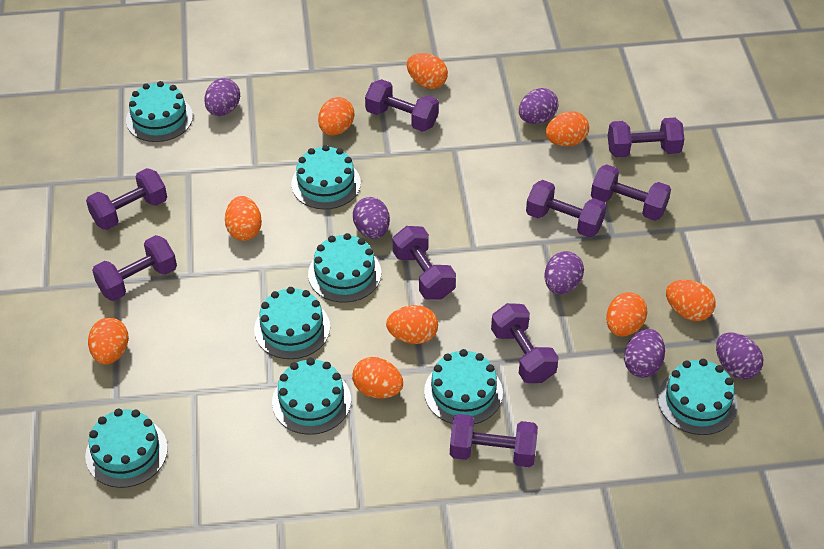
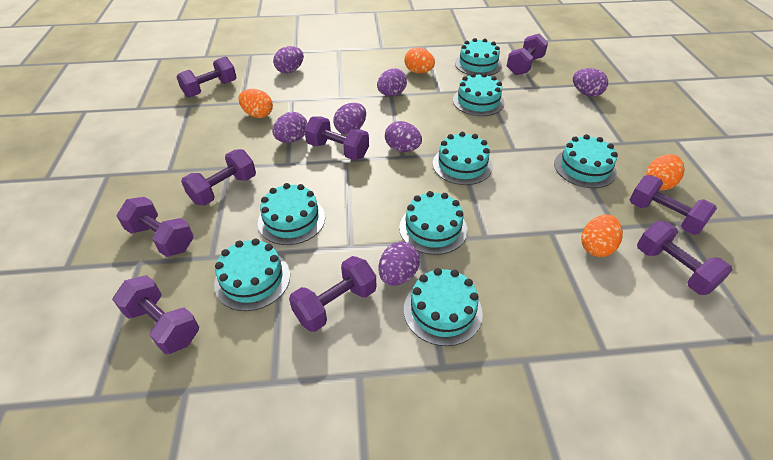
orange egg: 9 -> 4
purple egg: 6 -> 7

